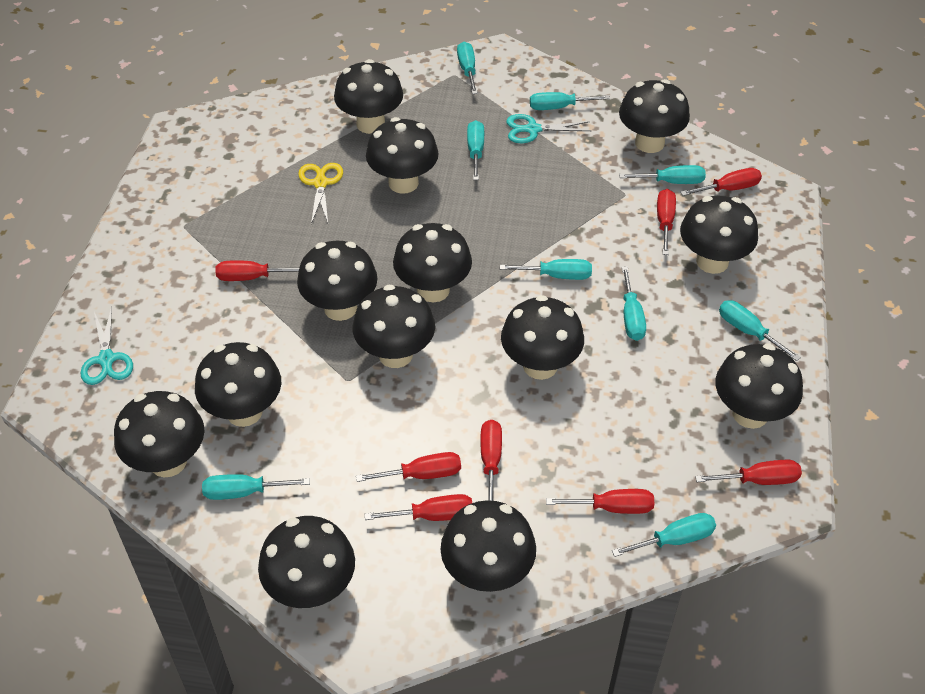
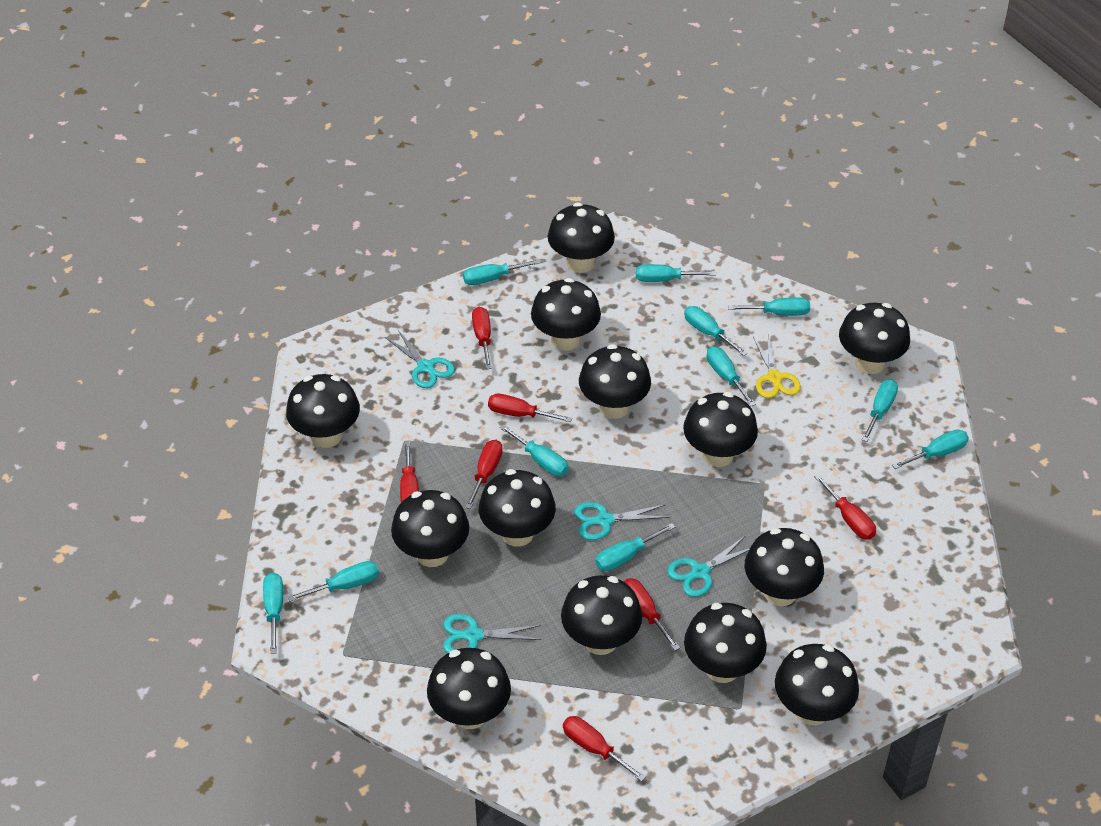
red screwdriver: 8 -> 7
turquoise scissors: 2 -> 4
turquoise screwdriver: 9 -> 11

